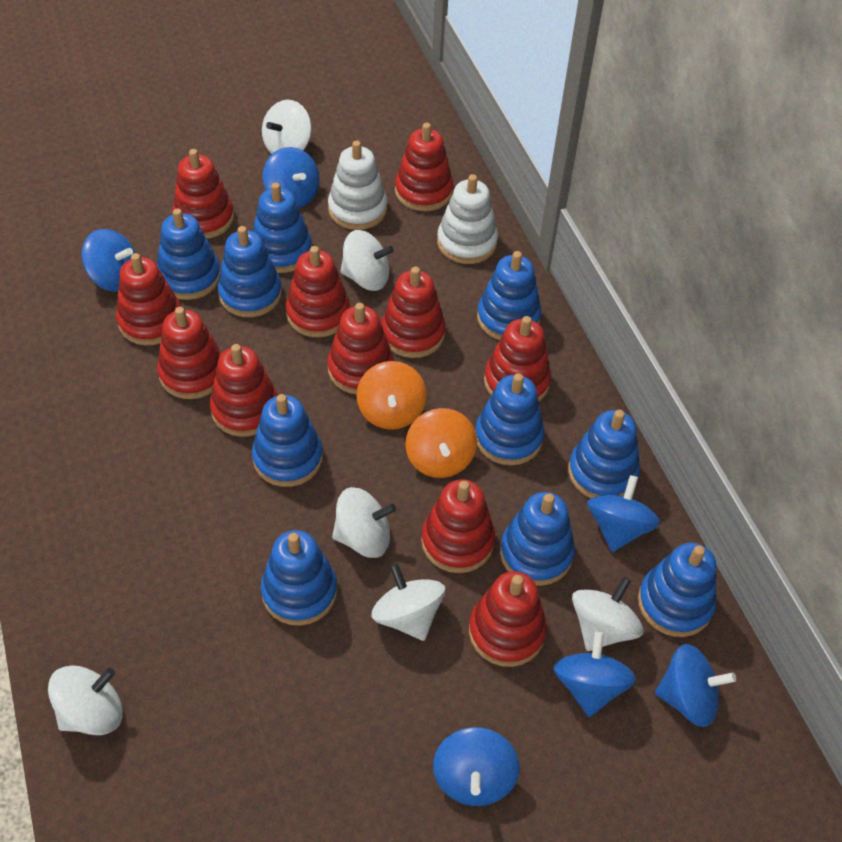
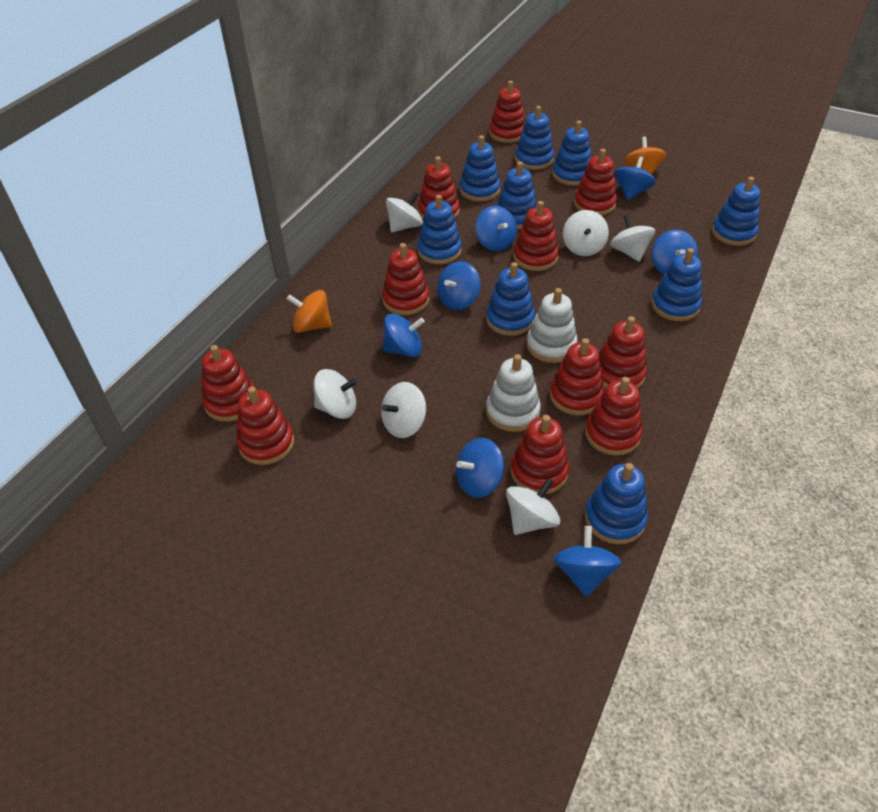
blue spinning top: 6 -> 7
blue stacking toy: 10 -> 9

